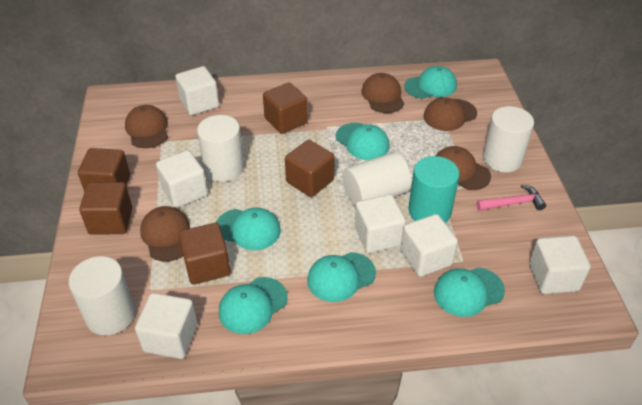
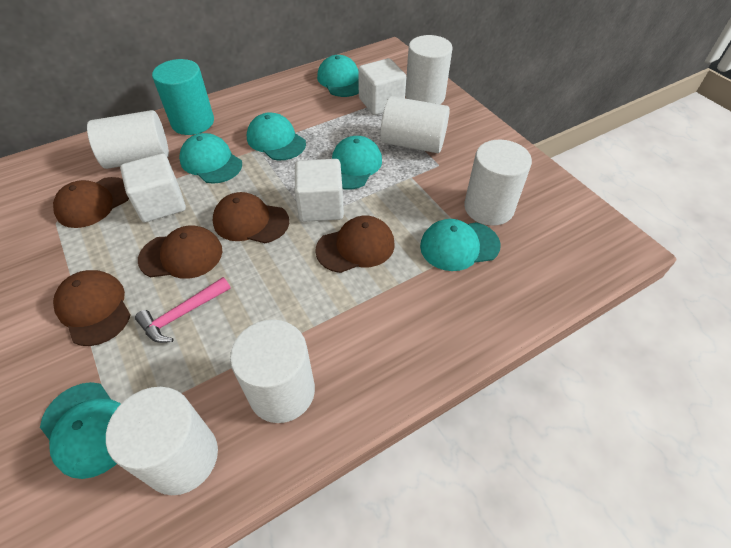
brown cube: 5 -> 0
white cube: 6 -> 3
white cylinder: 4 -> 6

